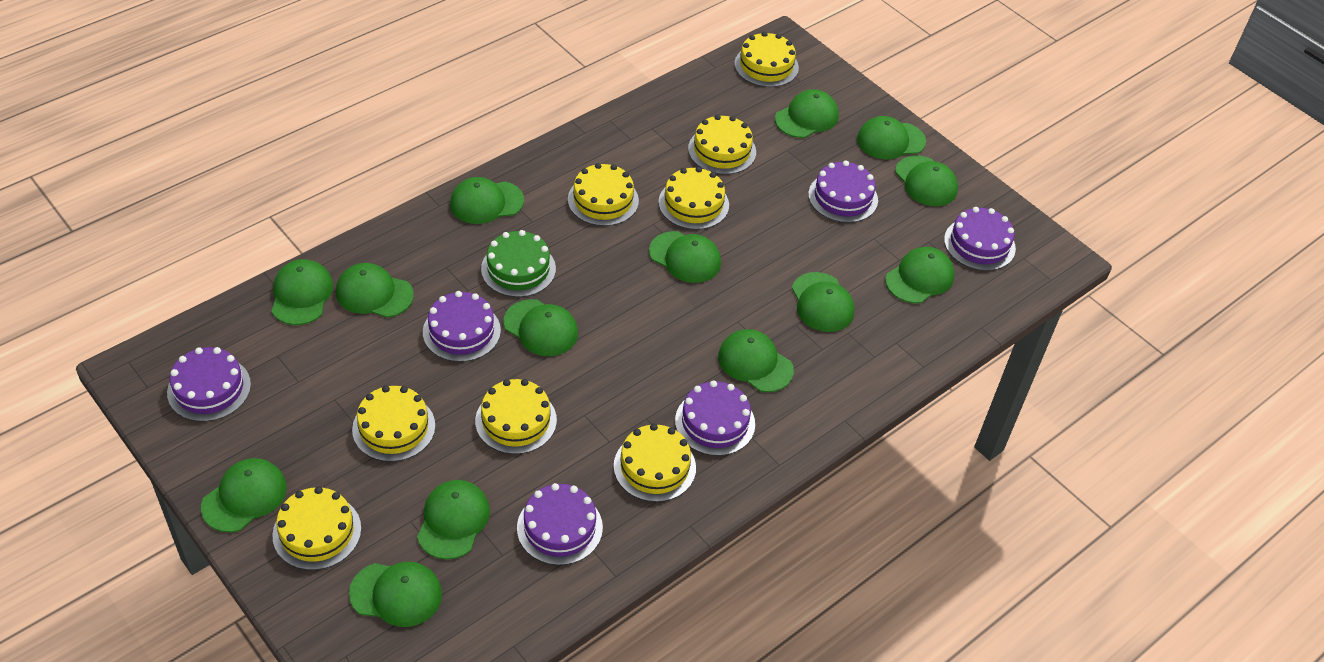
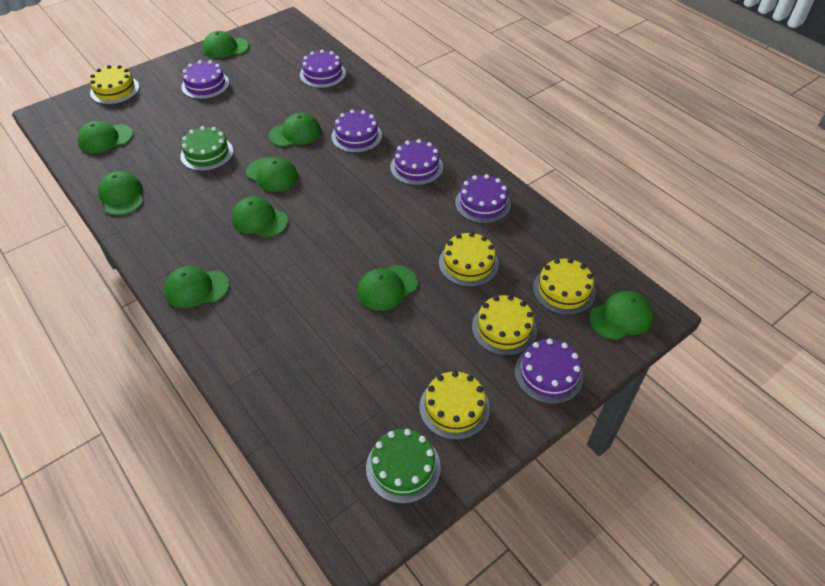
green cake: 1 -> 2
green cap: 14 -> 9
yellow cake: 8 -> 5

